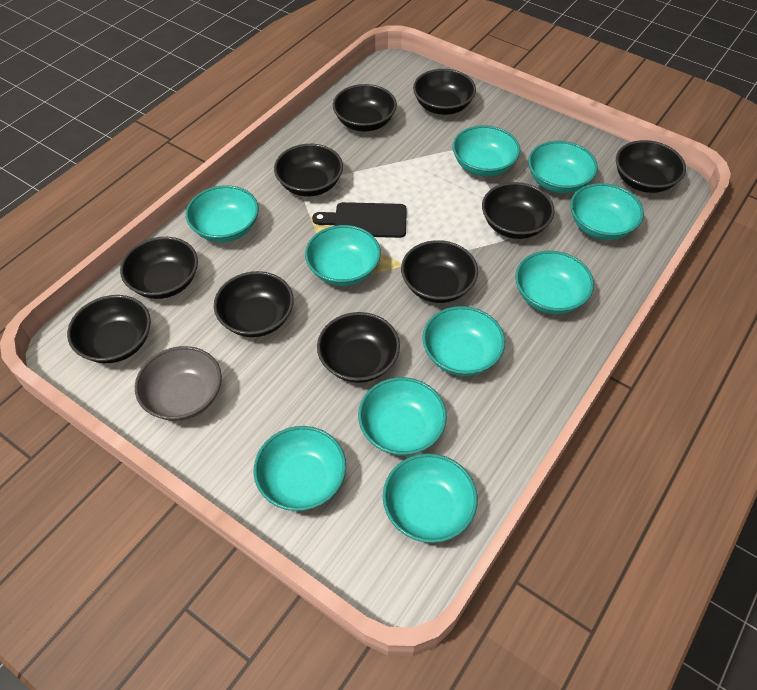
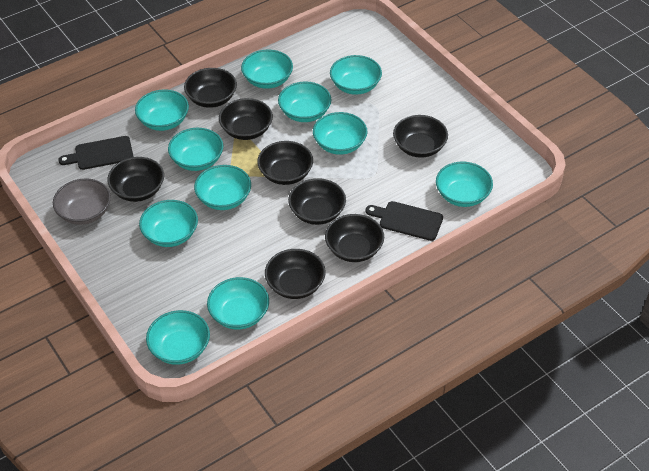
black bowl: 10 -> 8
black cutting board: 1 -> 2
turquoise bowl: 10 -> 11

